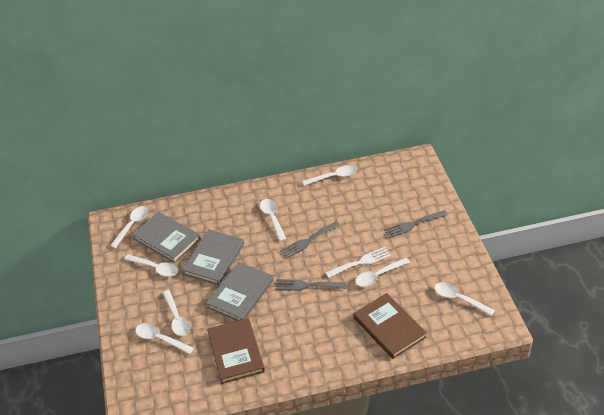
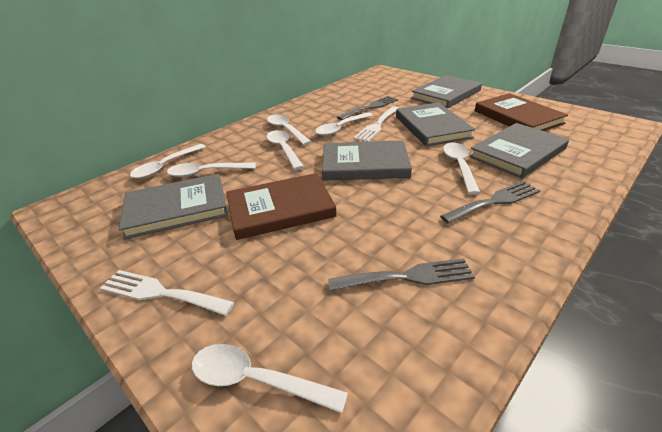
grey book: 3 -> 5
white fork: 1 -> 2
white spoon: 8 -> 7

